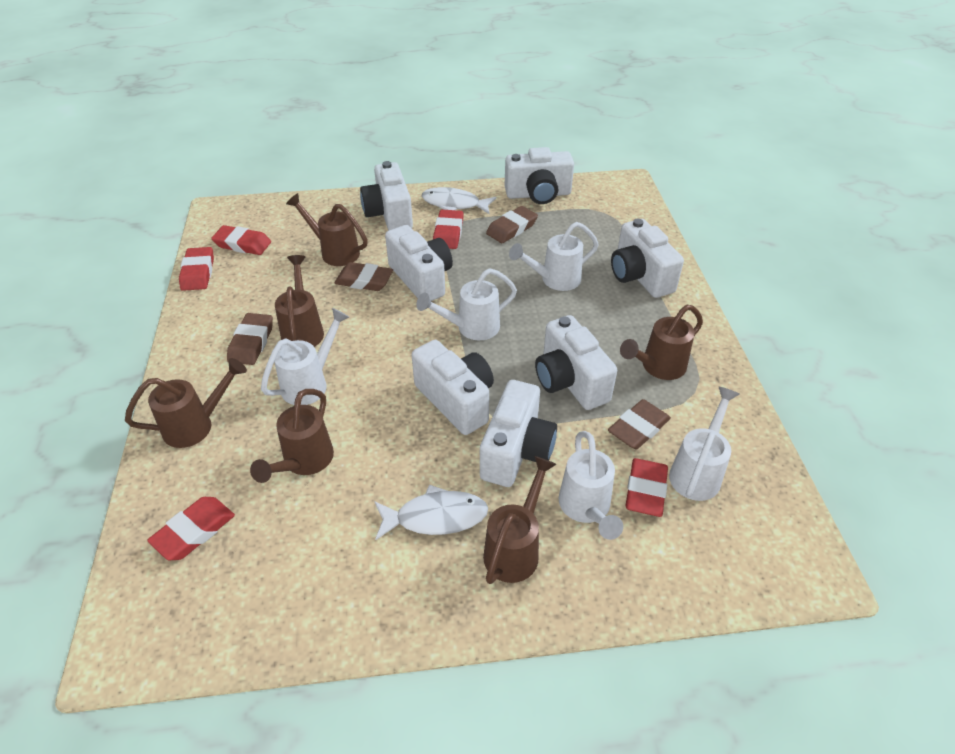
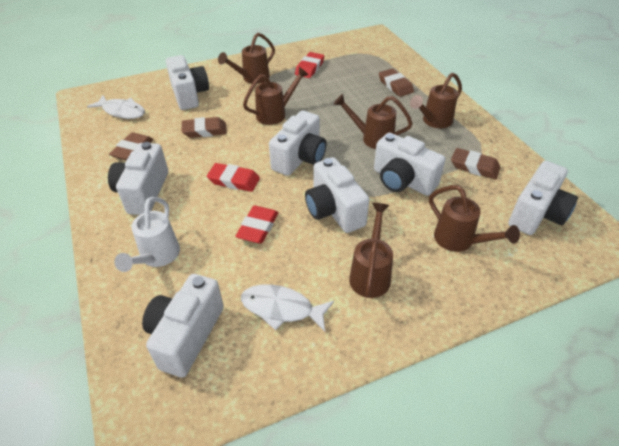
red eraser: 5 -> 3
white watering can: 5 -> 1

